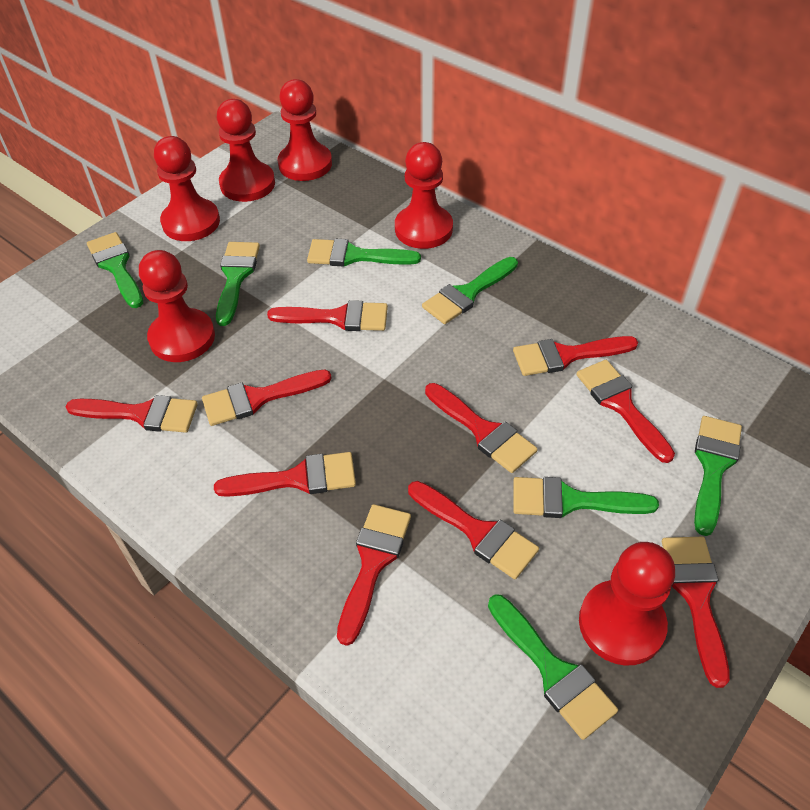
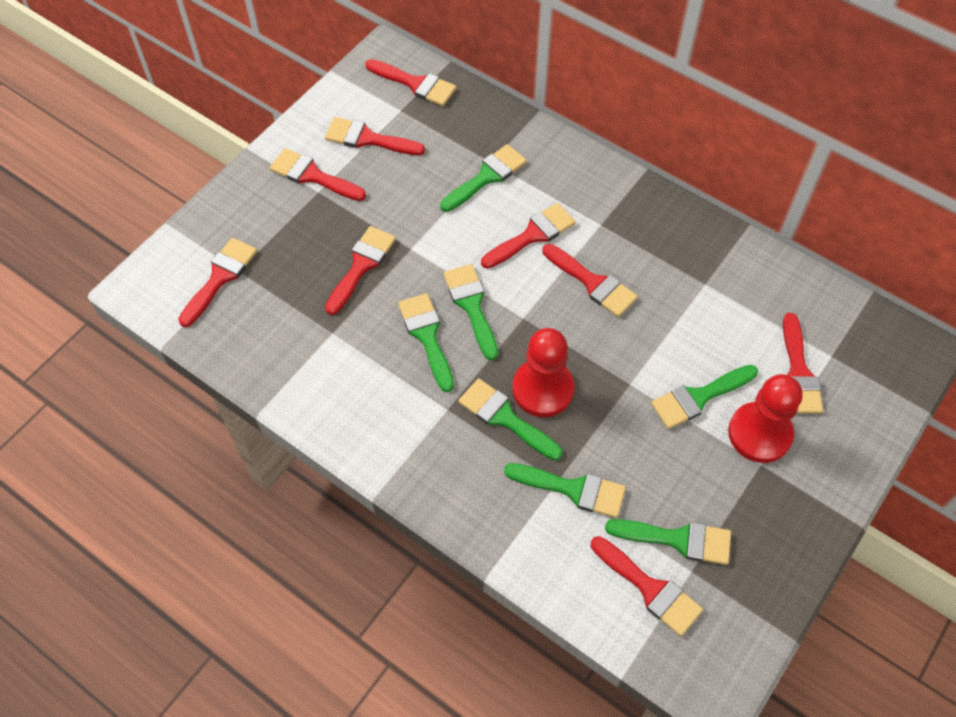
red brush: 10 -> 9
red pawn: 6 -> 2

